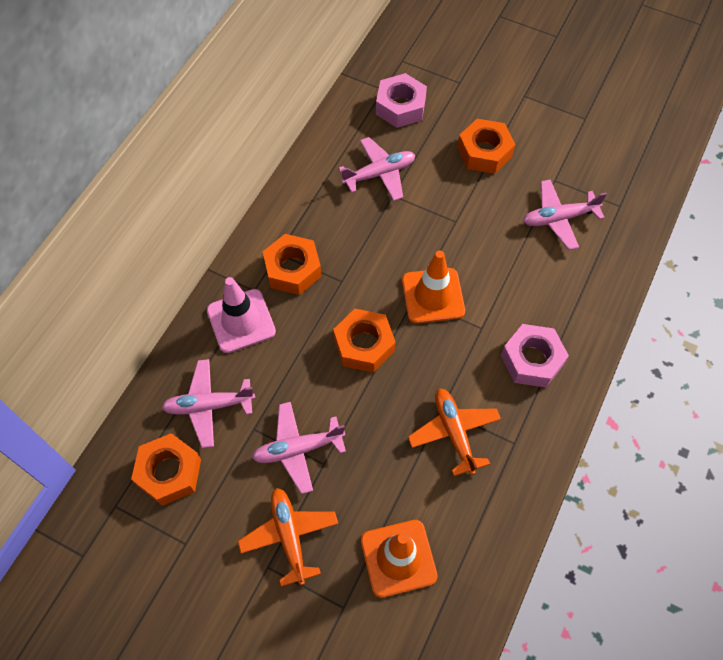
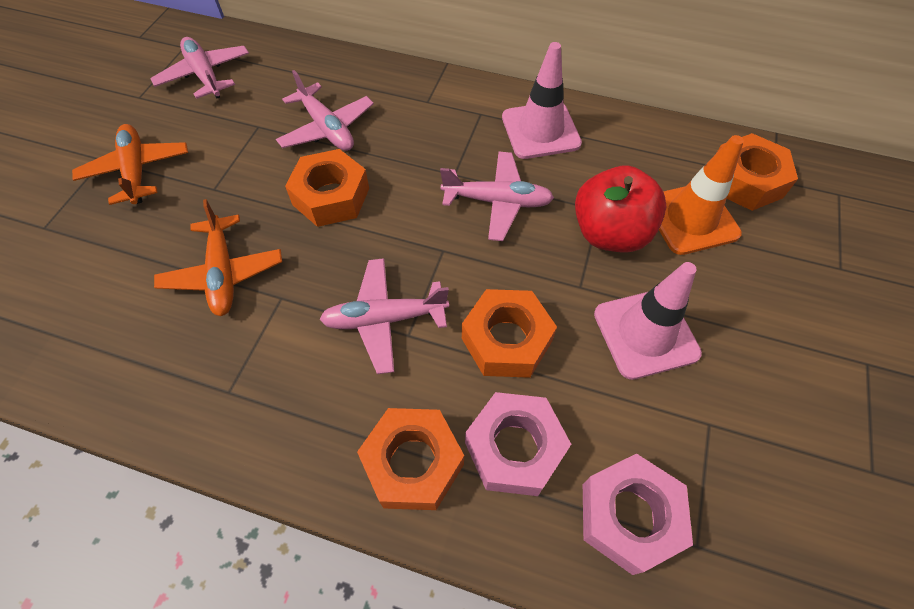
orange traffic cone: 2 -> 1
pink traffic cone: 1 -> 2
red apple: 0 -> 1

